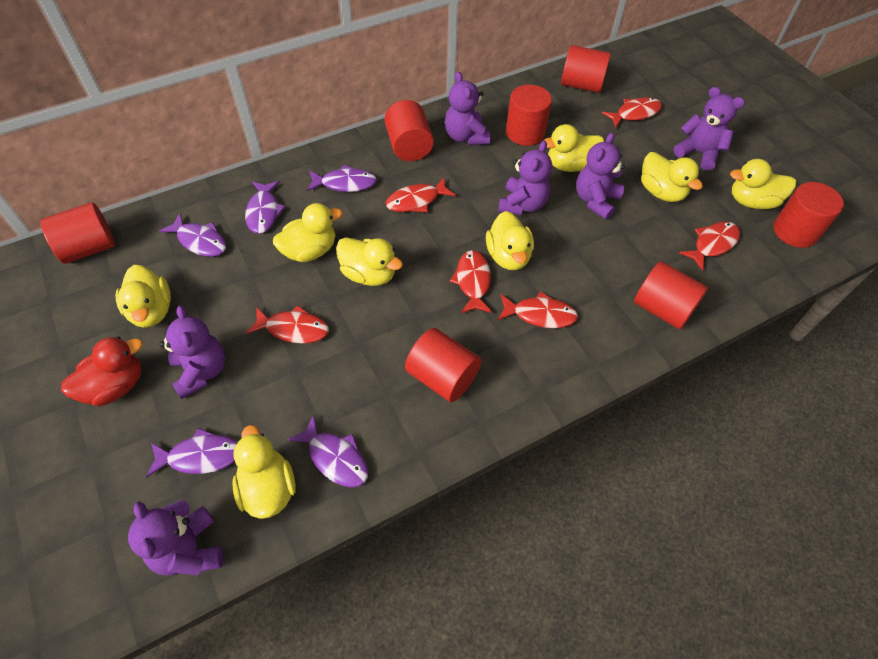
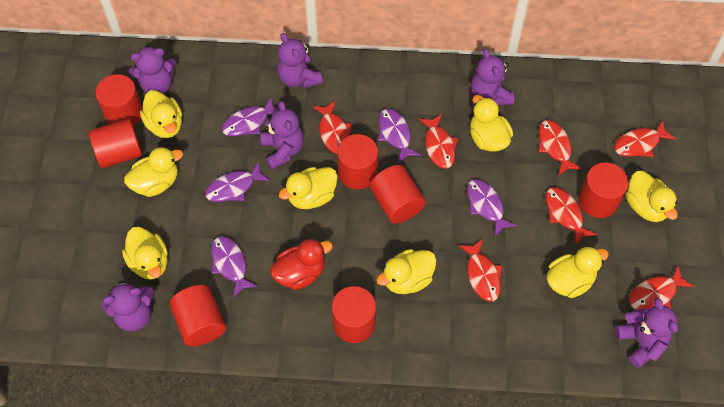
red fish: 6 -> 7

